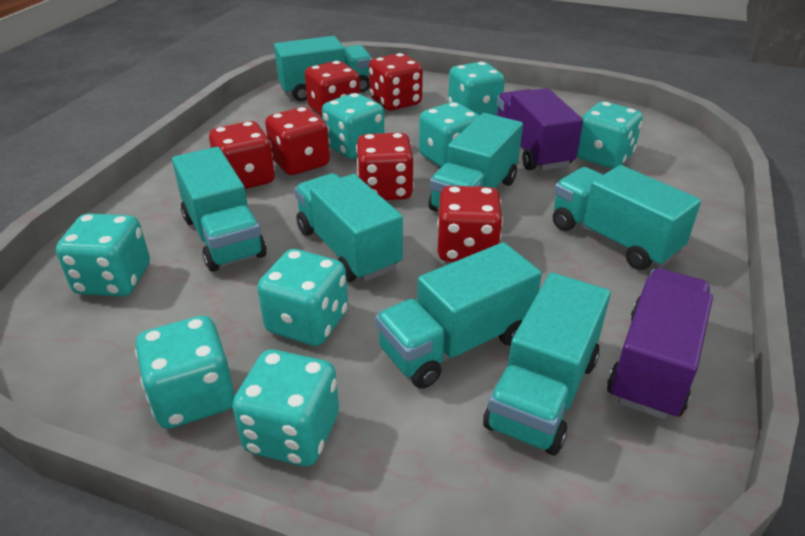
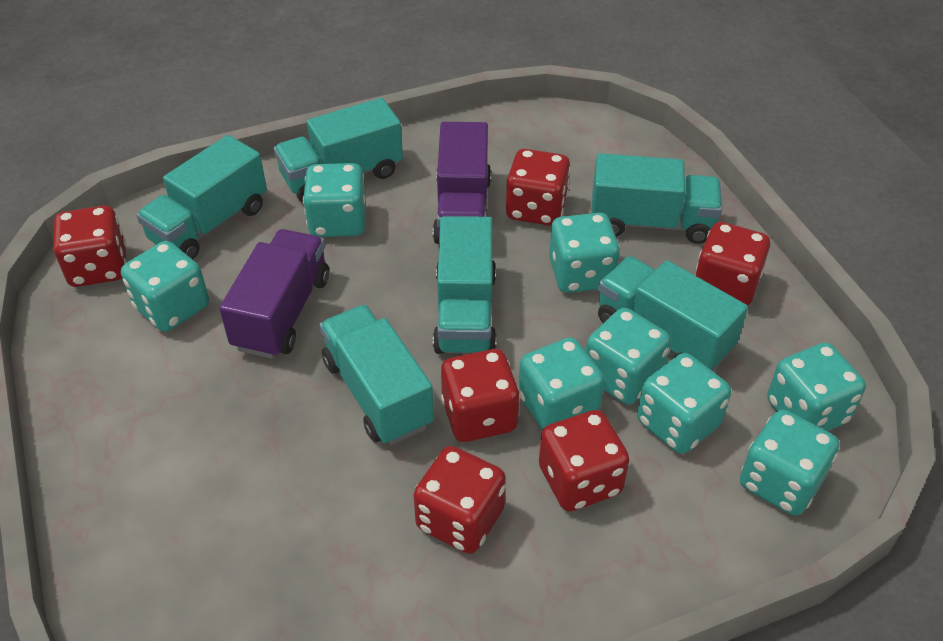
turquoise truck: 7 -> 6

